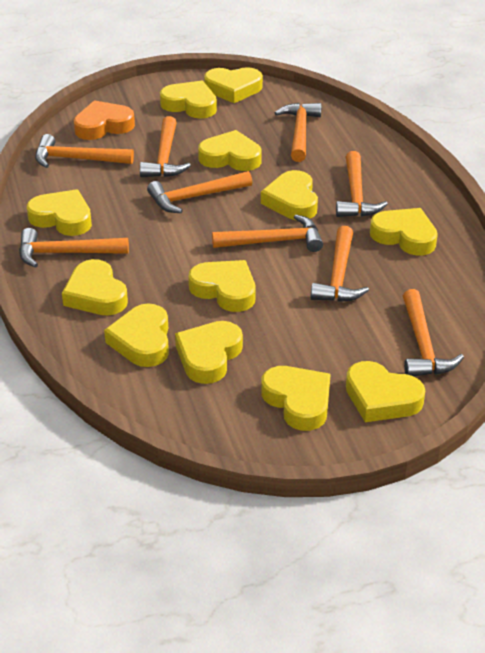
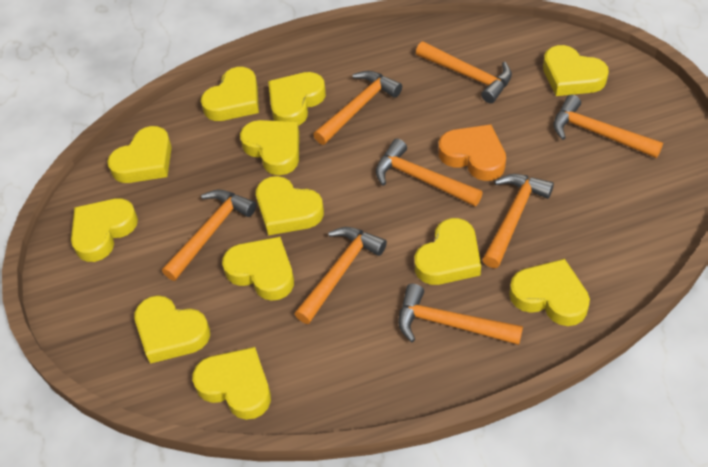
orange hammer: 9 -> 8

